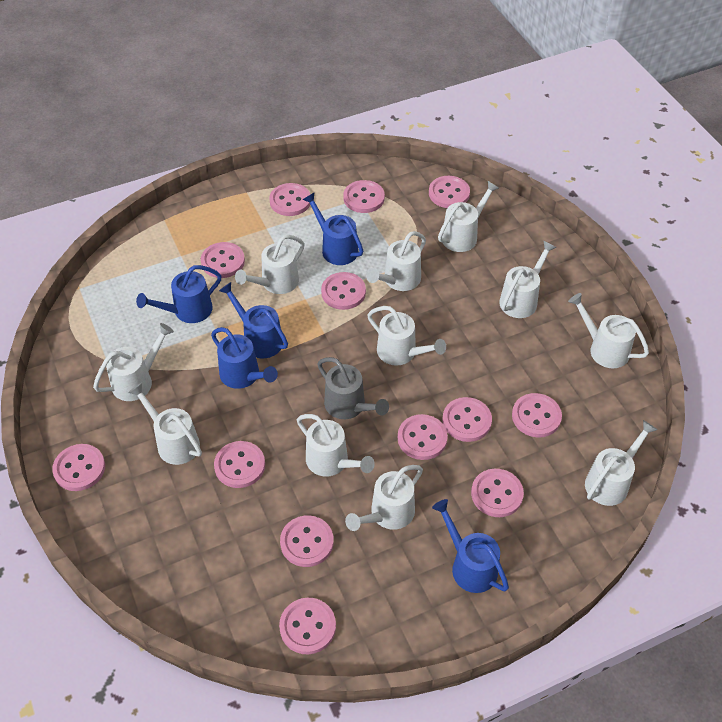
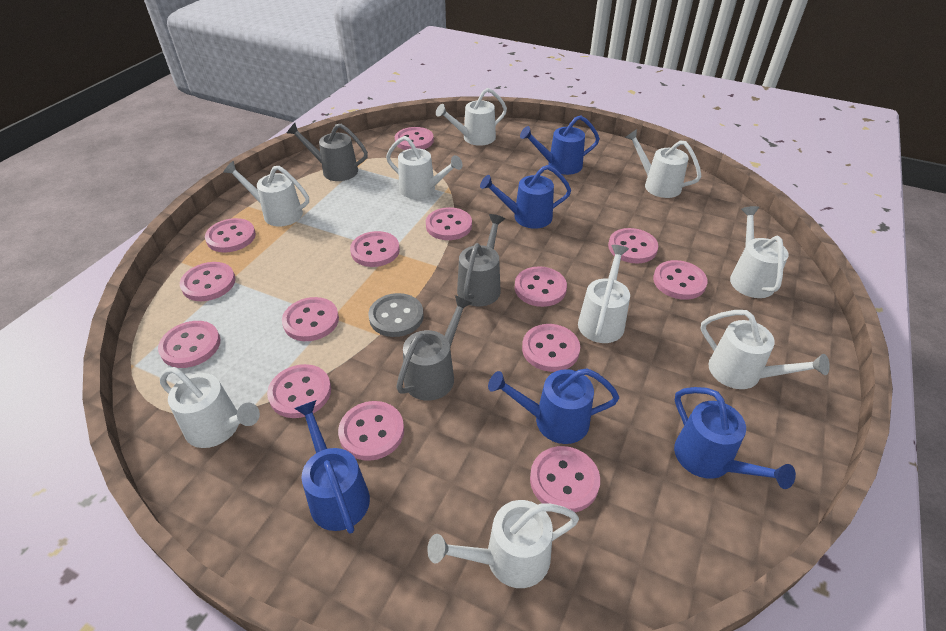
grey button: 0 -> 1
grey watering can: 1 -> 3
pink button: 13 -> 14
white watering can: 11 -> 9

